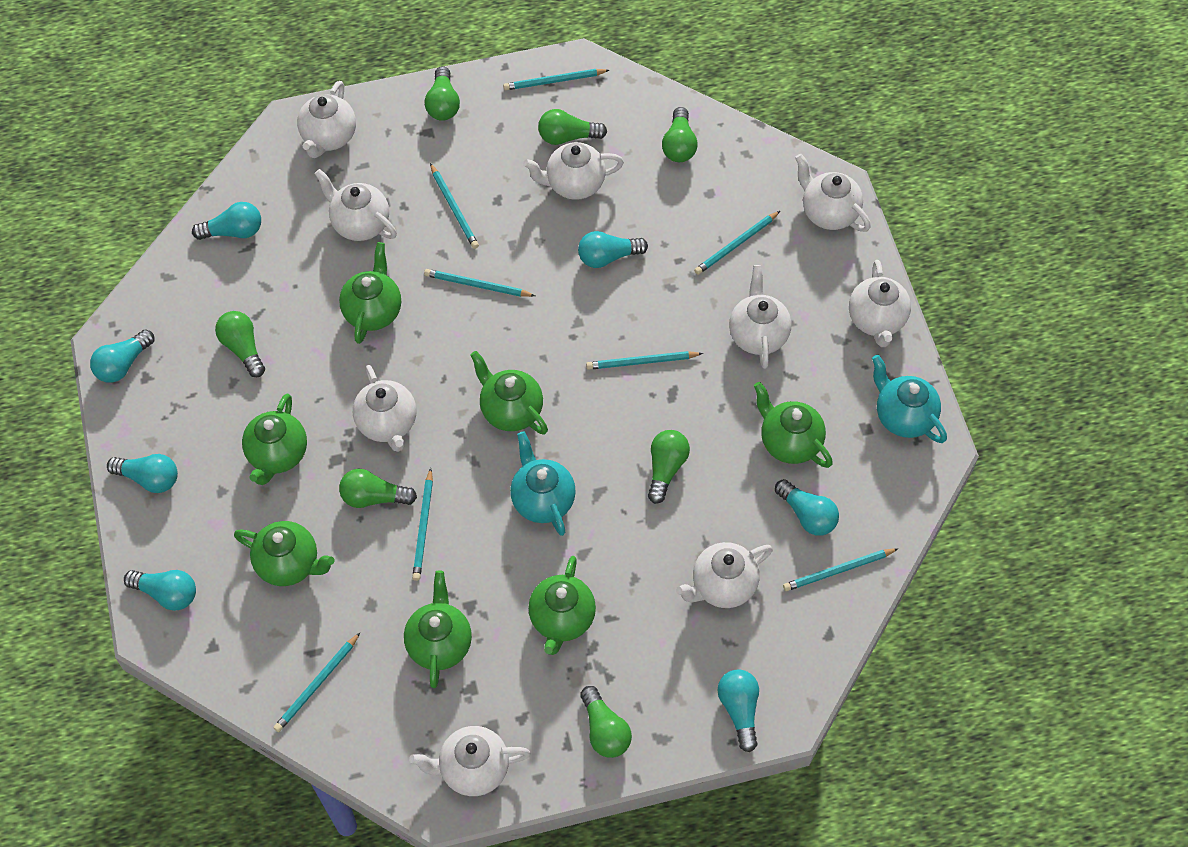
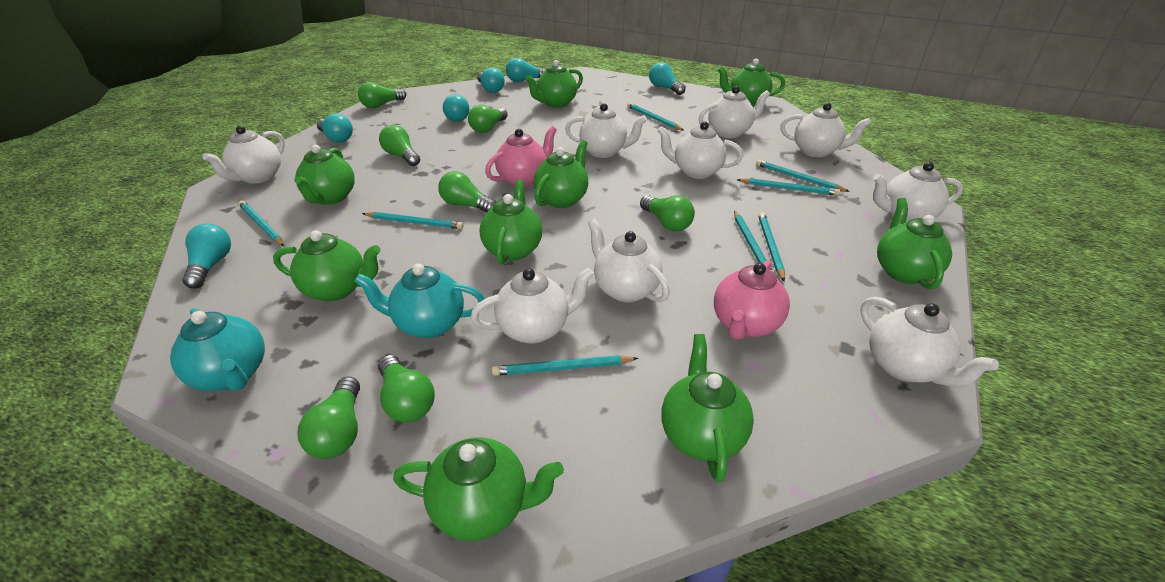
green teapot: 7 -> 9
pink teapot: 0 -> 2
turquoise light bulb: 7 -> 6

